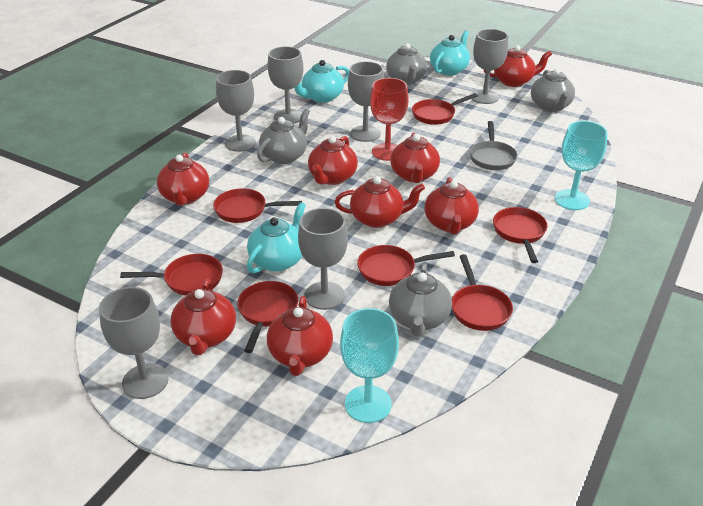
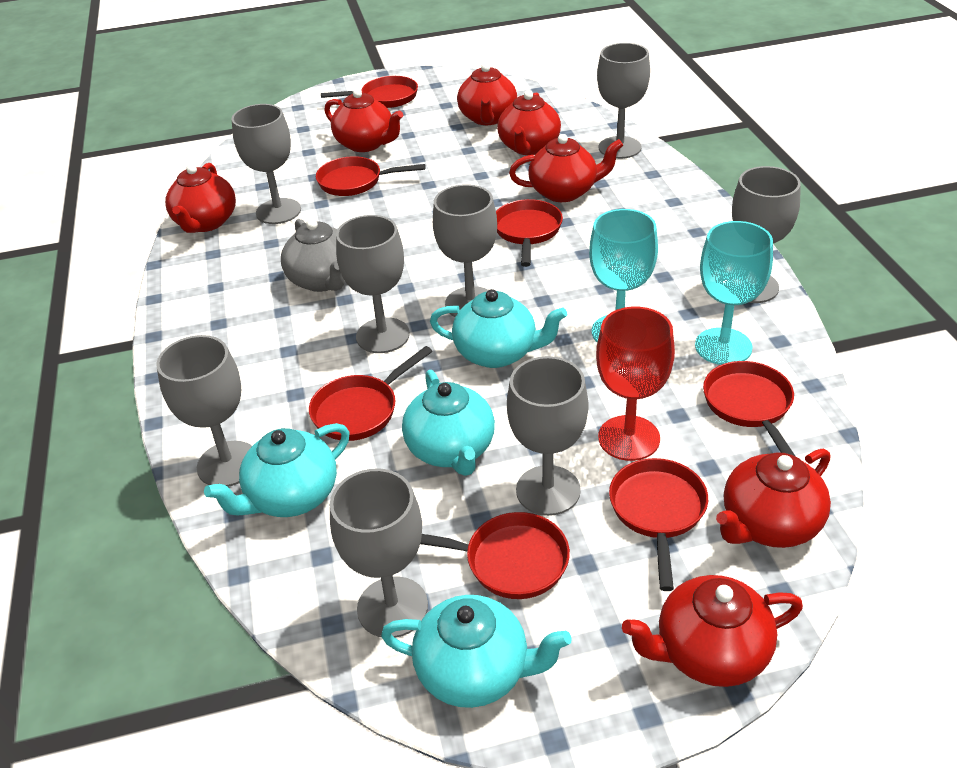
grey goblet: 6 -> 8
grey pan: 1 -> 0
grey teapot: 4 -> 1
red teapot: 8 -> 7
turquoise teapot: 3 -> 4

